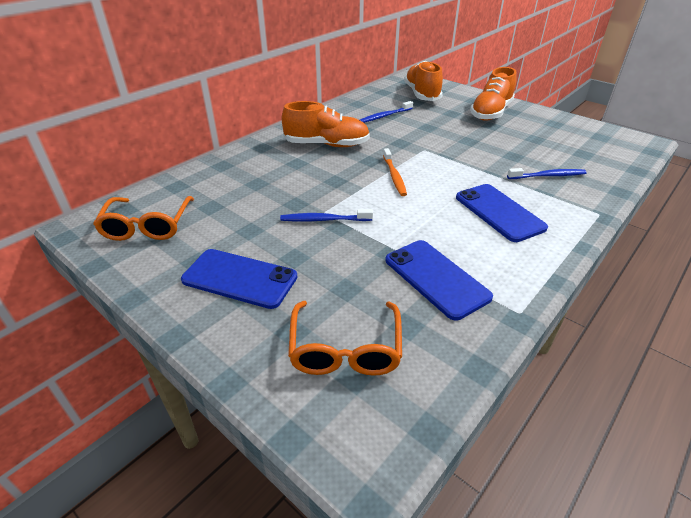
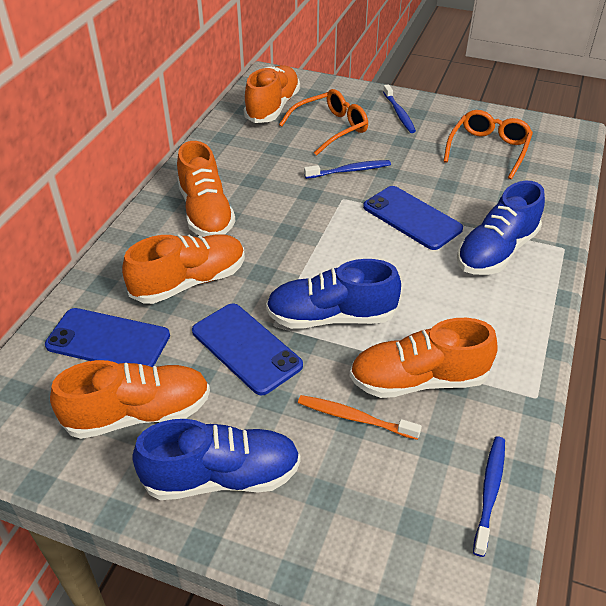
blue shoe: 0 -> 3
orange shoe: 3 -> 5

